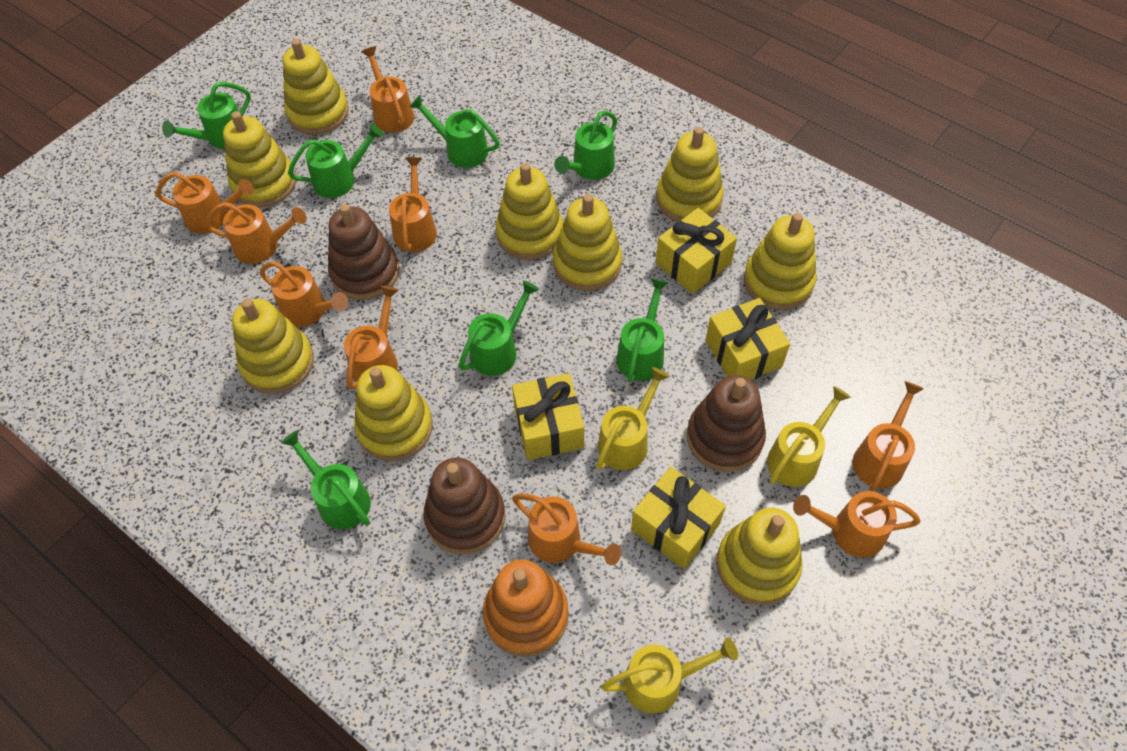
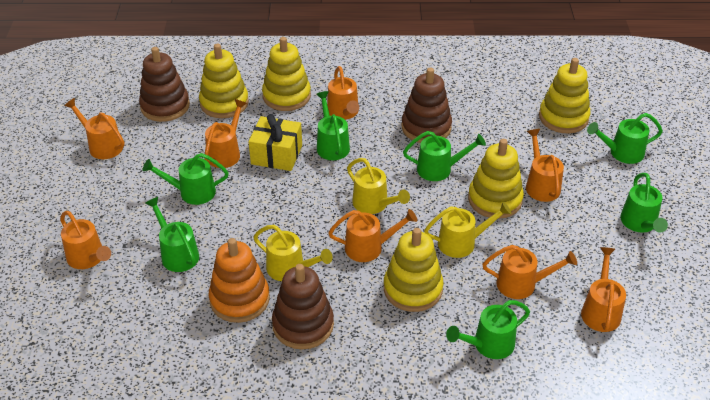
orange watering can: 9 -> 8
yellow gift: 4 -> 1
yellow stacking toy: 9 -> 5

